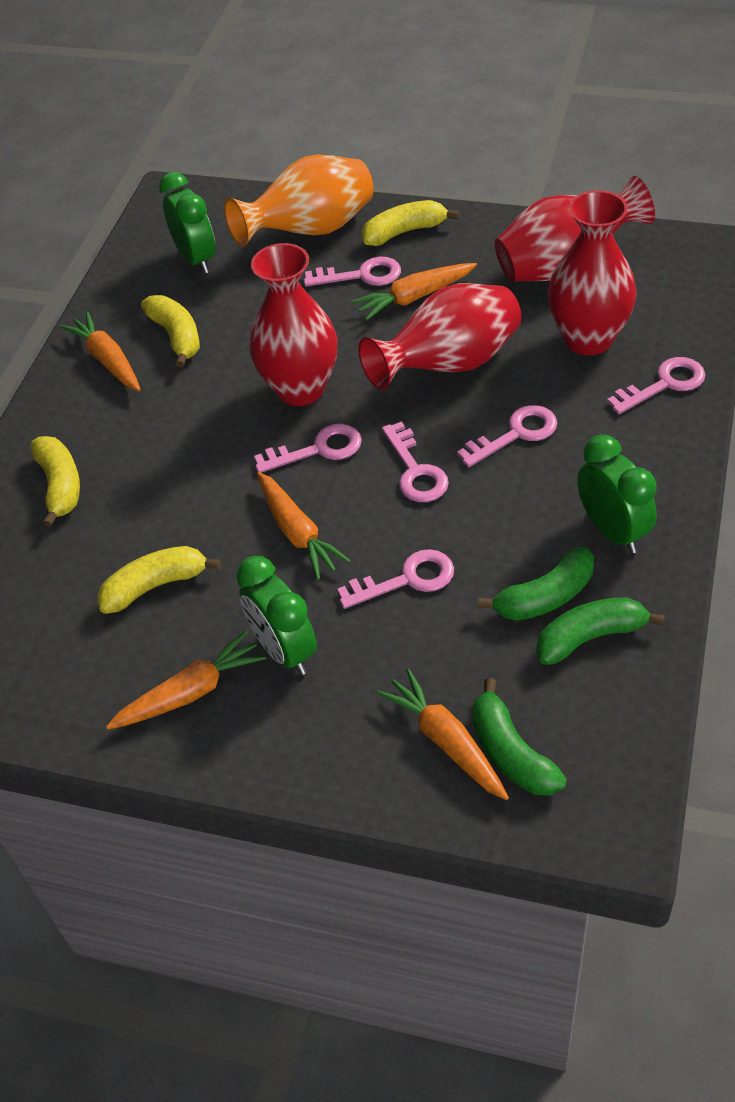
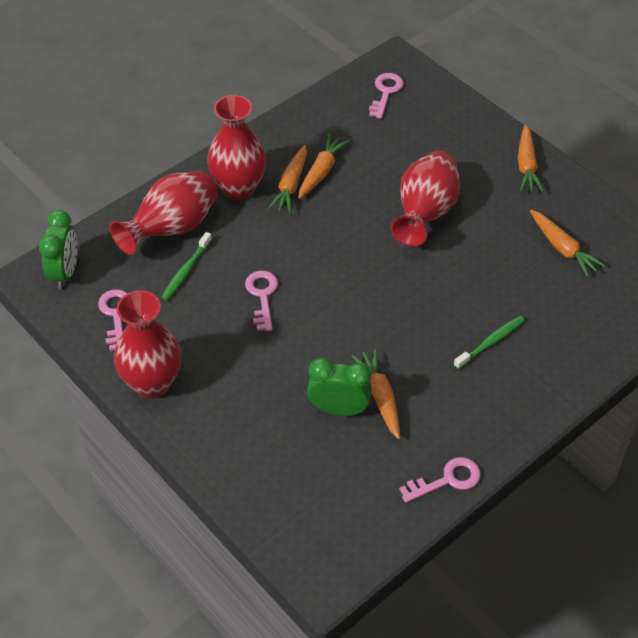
green banana: 3 -> 0
green clock: 3 -> 2
green toothbrush: 0 -> 2
orange vase: 1 -> 0
pink key: 6 -> 4
yellow banana: 4 -> 0

